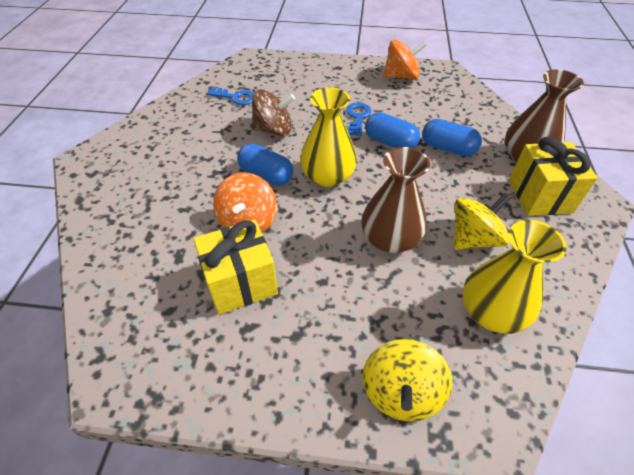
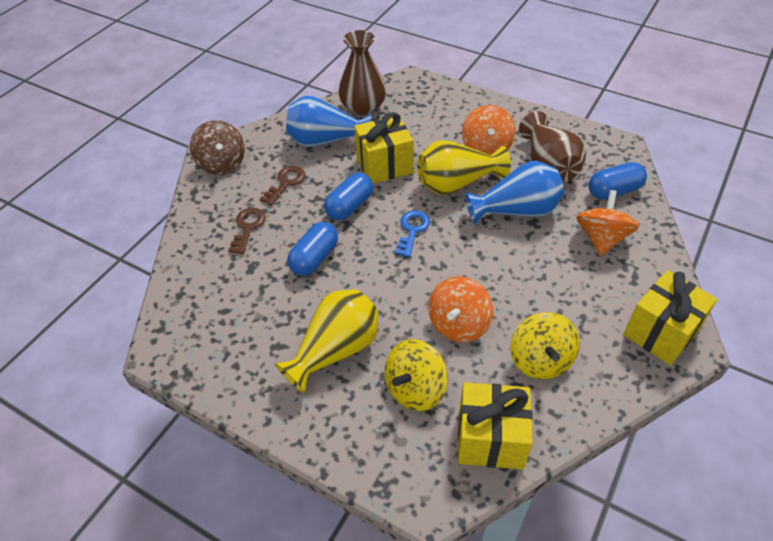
blue key: 2 -> 1
blue vase: 0 -> 2
brown key: 0 -> 2
orange spinning top: 2 -> 3
yellow gift: 2 -> 3

